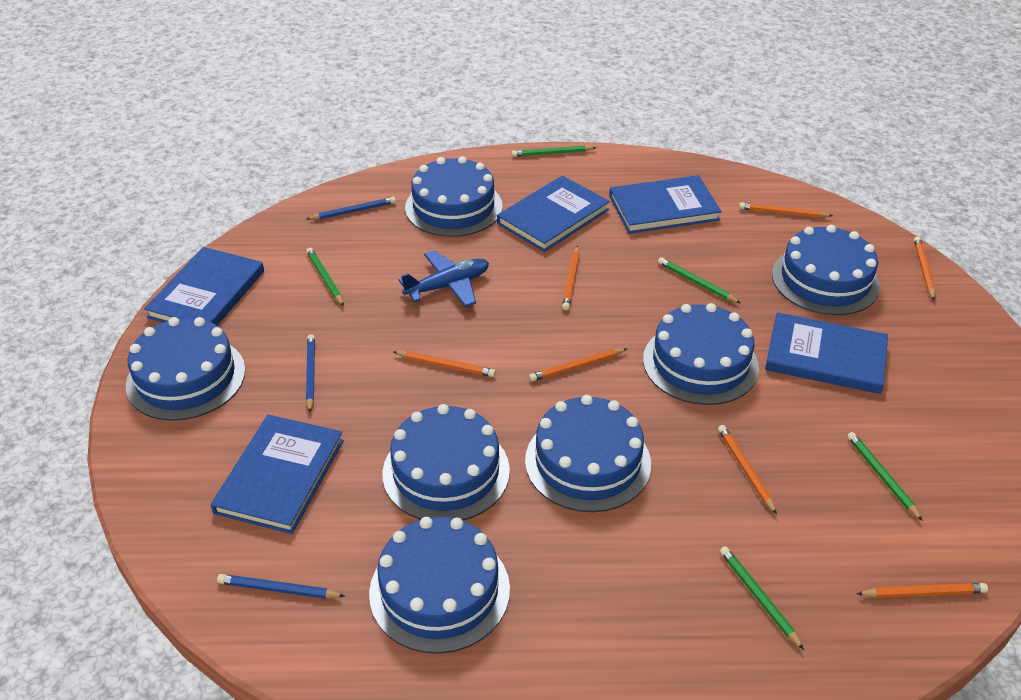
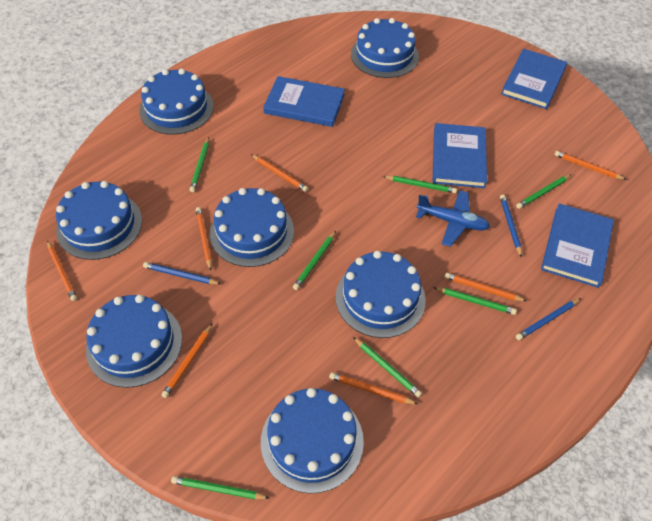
blue book: 5 -> 4
green pencil: 5 -> 7

